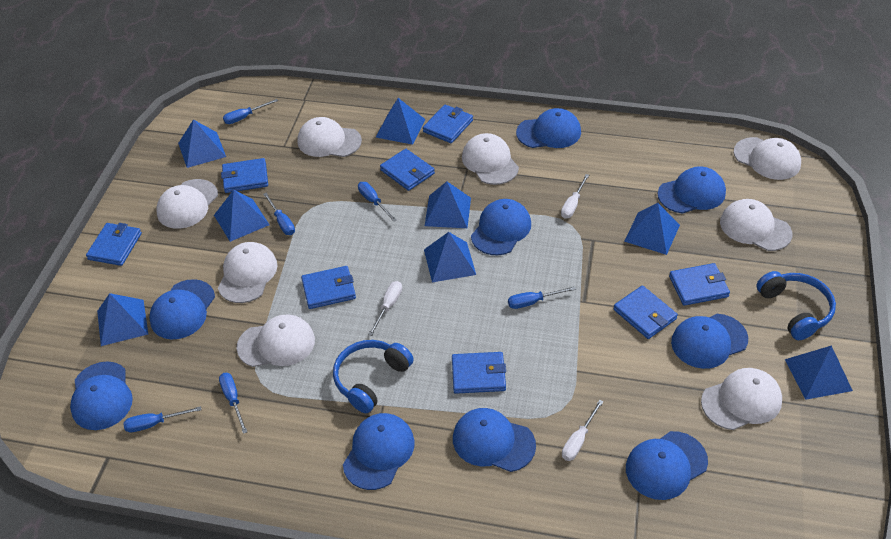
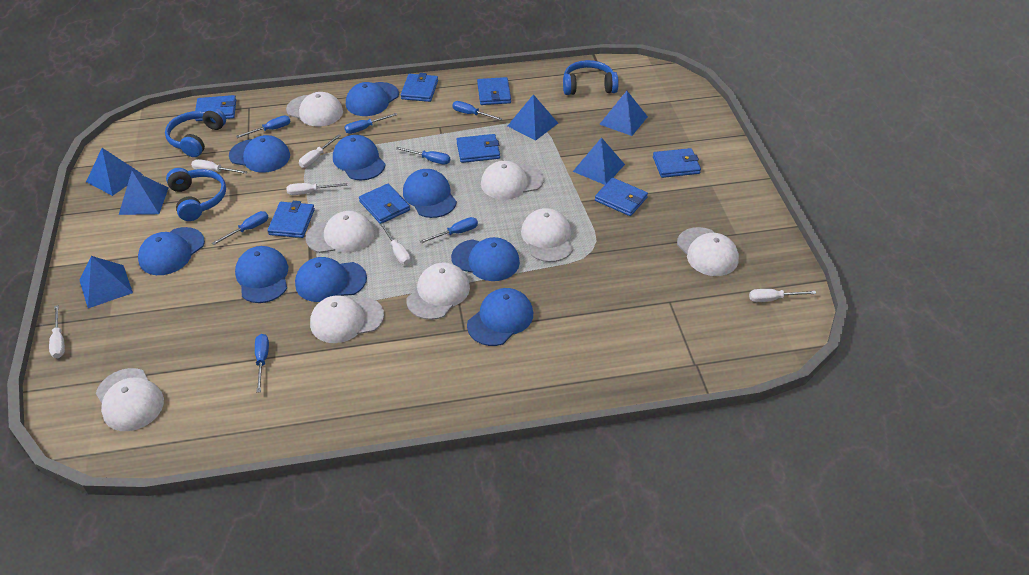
blue headphones: 2 -> 3
blue pyramid: 8 -> 6
blue screwdriver: 6 -> 7
white screwdriver: 3 -> 6

